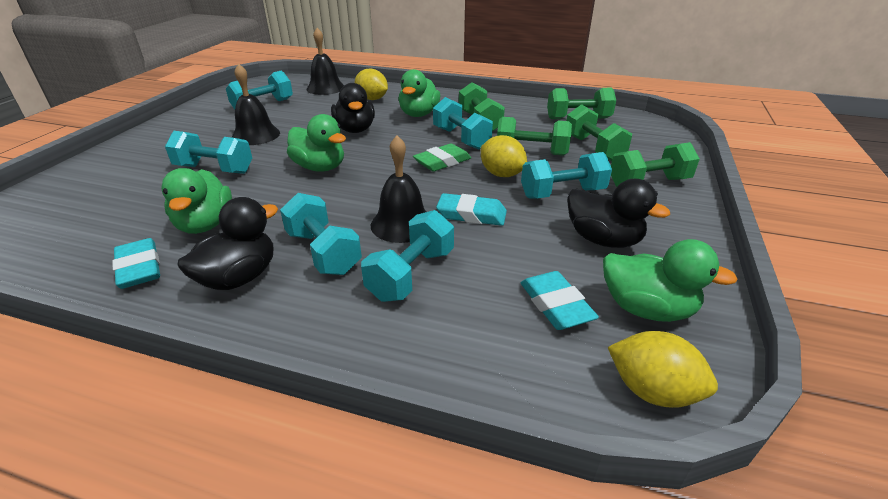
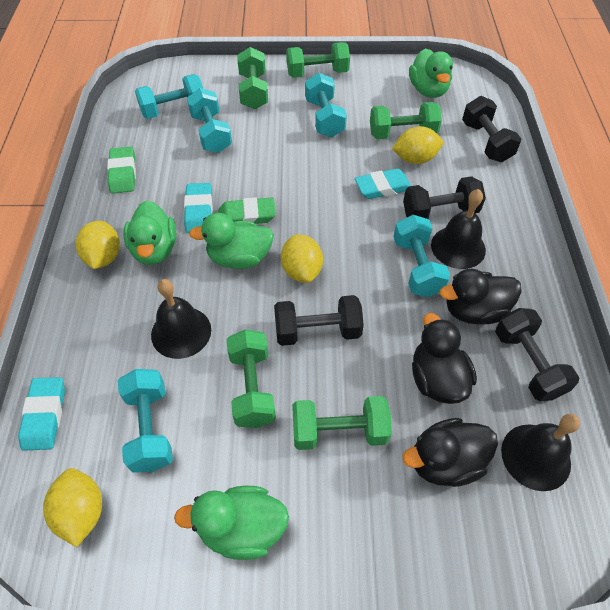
black dumbbell: 0 -> 4
green eraser: 1 -> 2
turquoise dumbbell: 6 -> 5
yellow lemon: 3 -> 4

